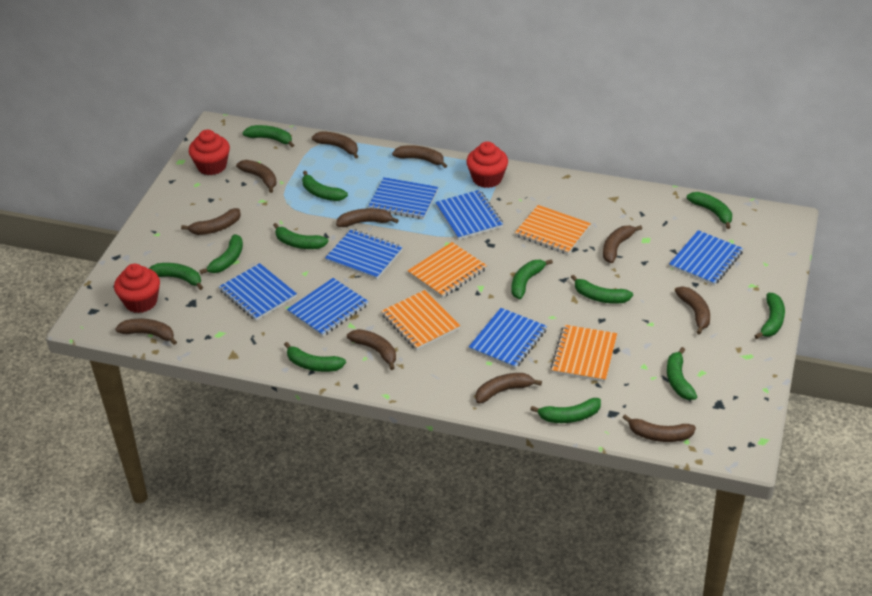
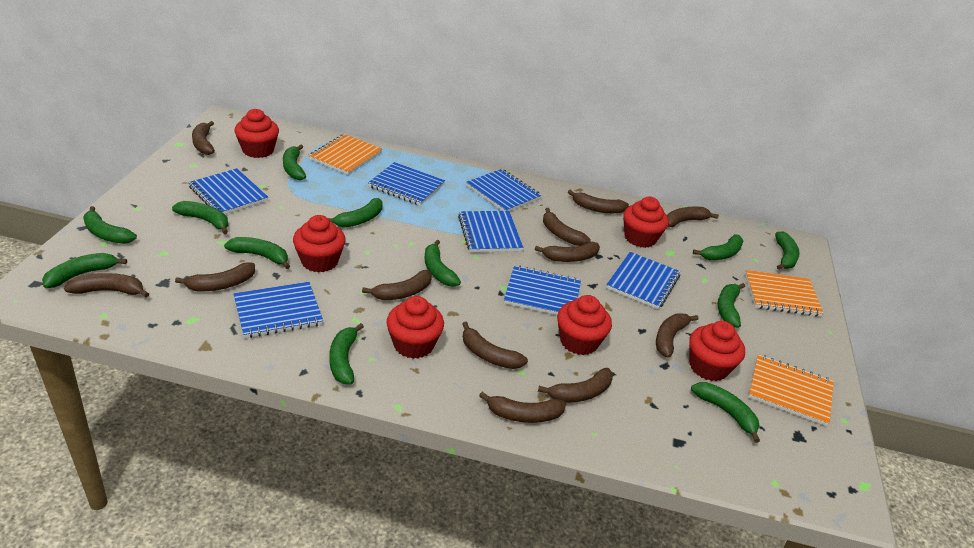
brown banana: 11 -> 12
orange notebook: 4 -> 3
red cupcake: 3 -> 6

